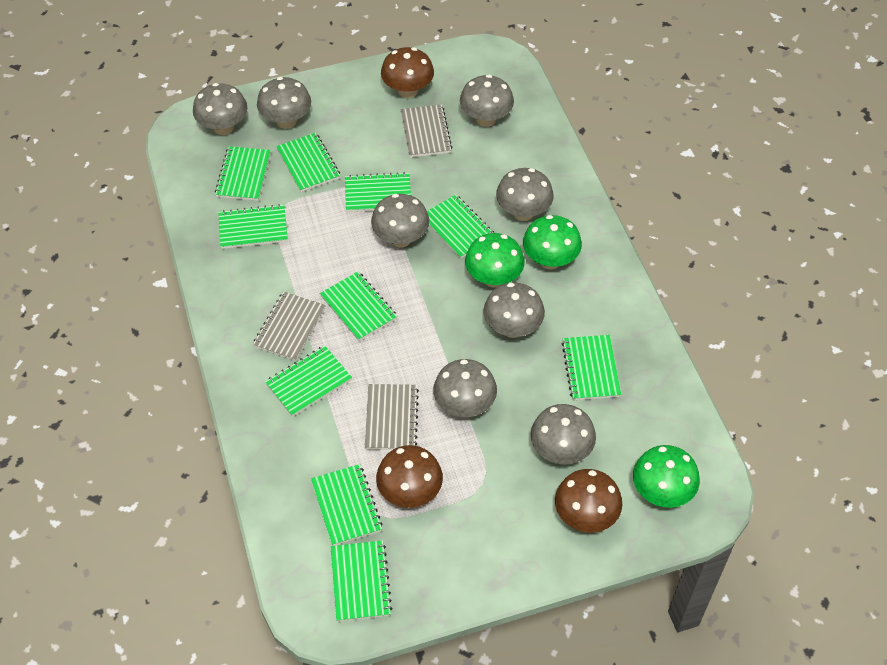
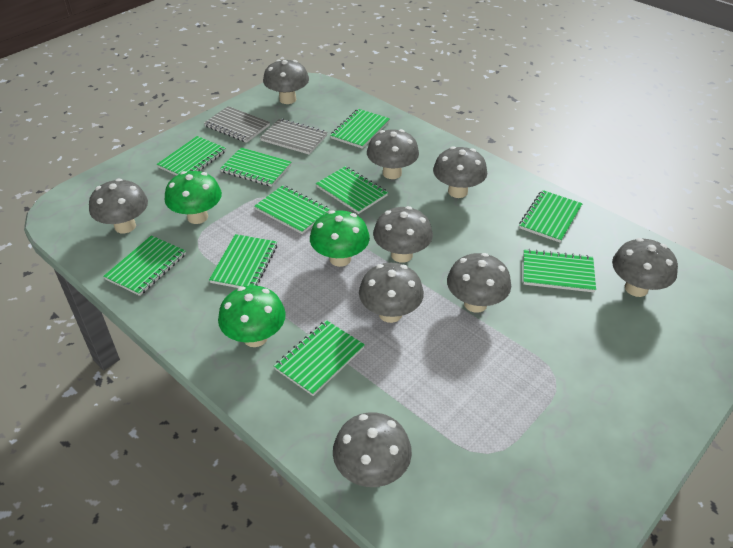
brown mushroom: 3 -> 0
grey mushroom: 8 -> 9
grey notebook: 3 -> 2

